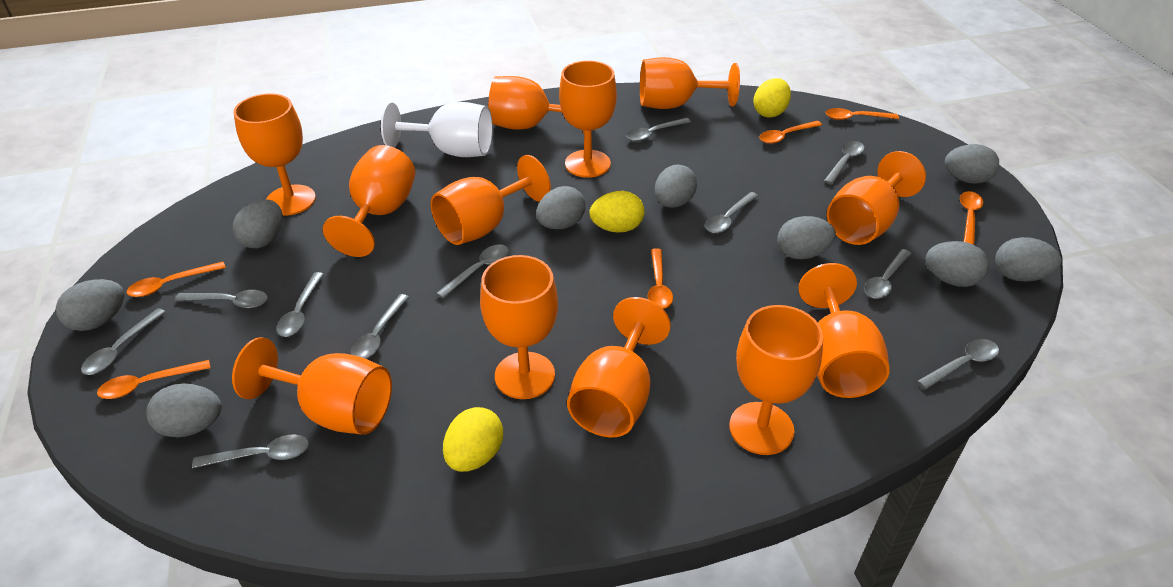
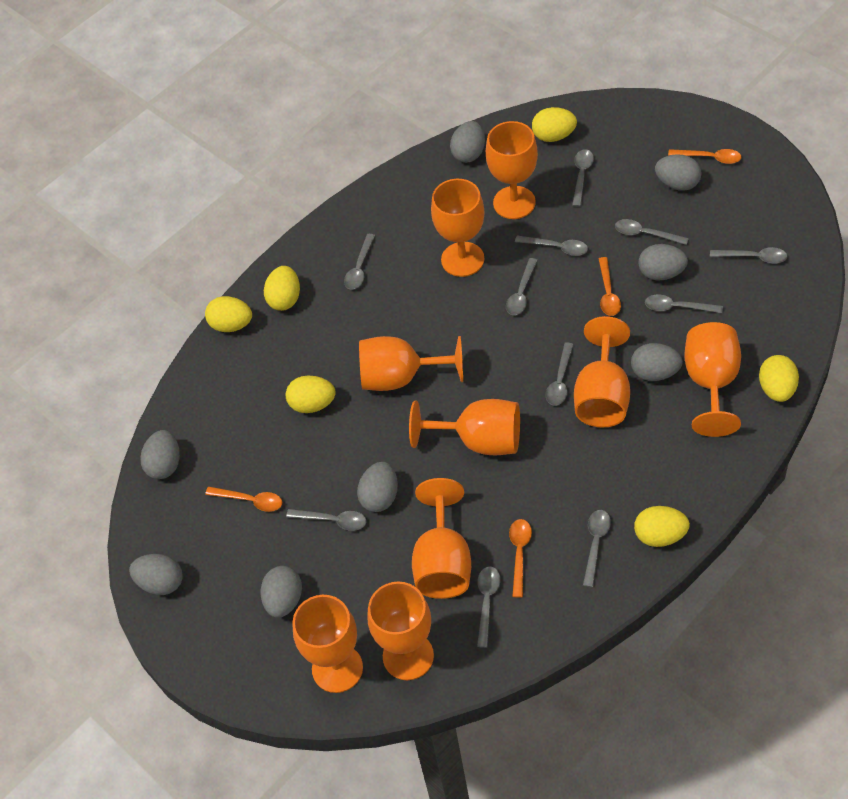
grey egg: 9 -> 8
orange goblet: 12 -> 9
orange spoon: 6 -> 4
white goblet: 1 -> 0
yellow egg: 3 -> 6

